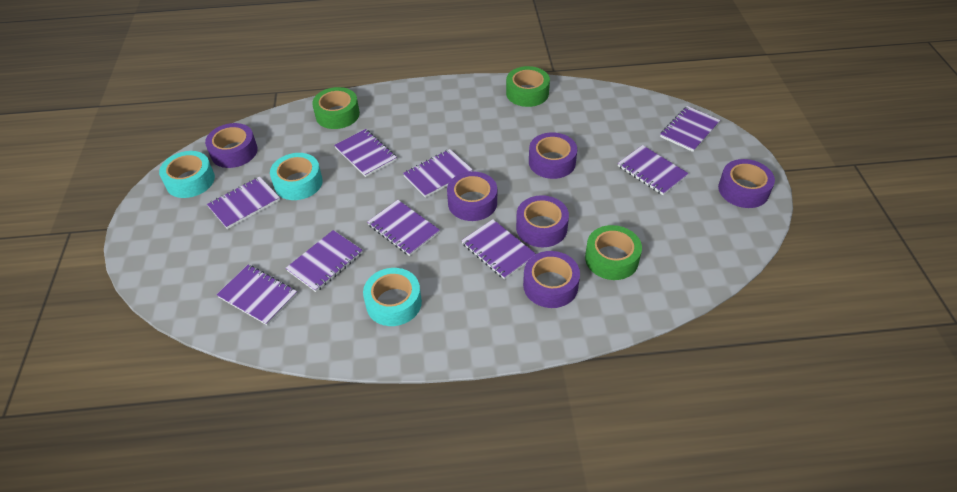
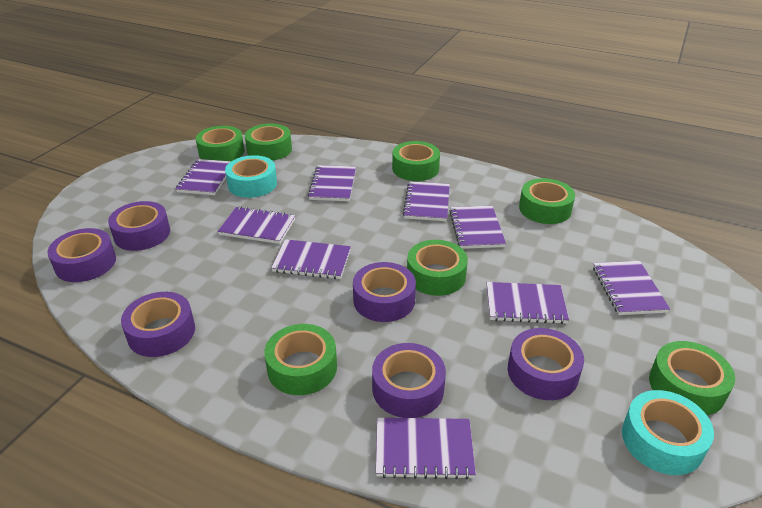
green tape: 3 -> 7
turquoise tape: 3 -> 2

